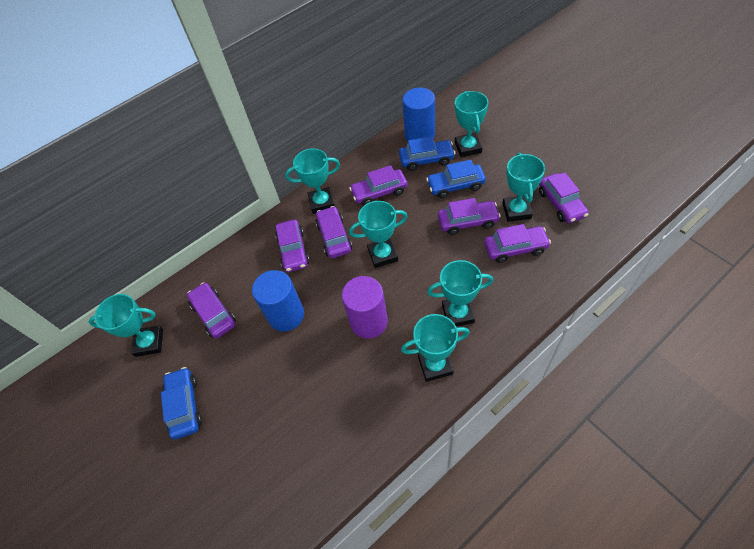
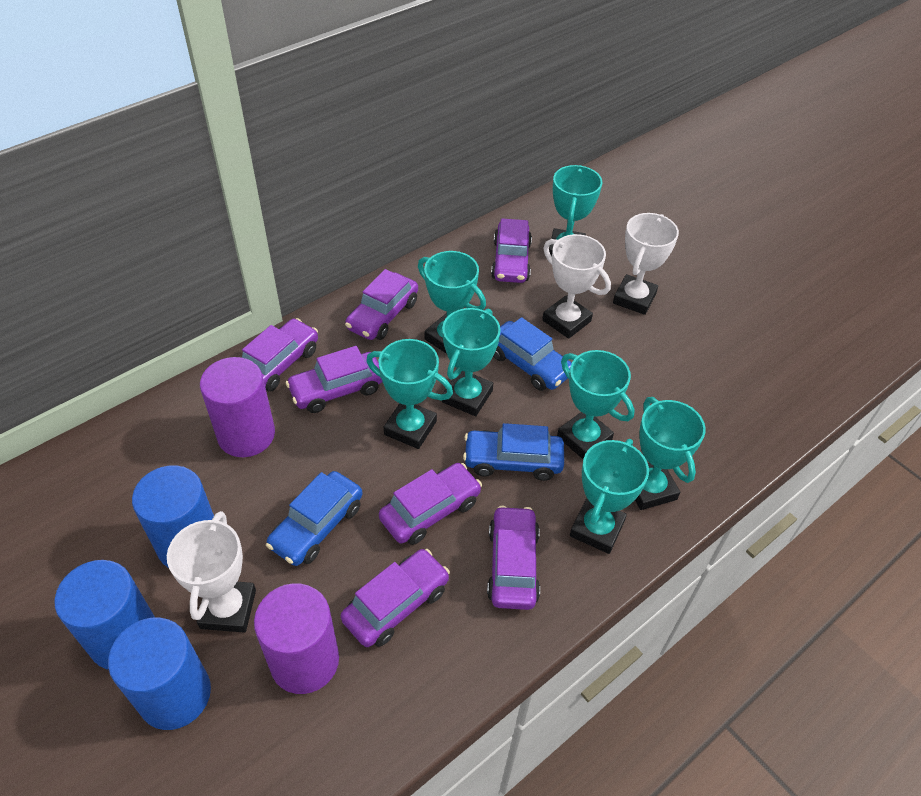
blue cylinder: 2 -> 3
purple cylinder: 1 -> 2
white trophy: 0 -> 3

